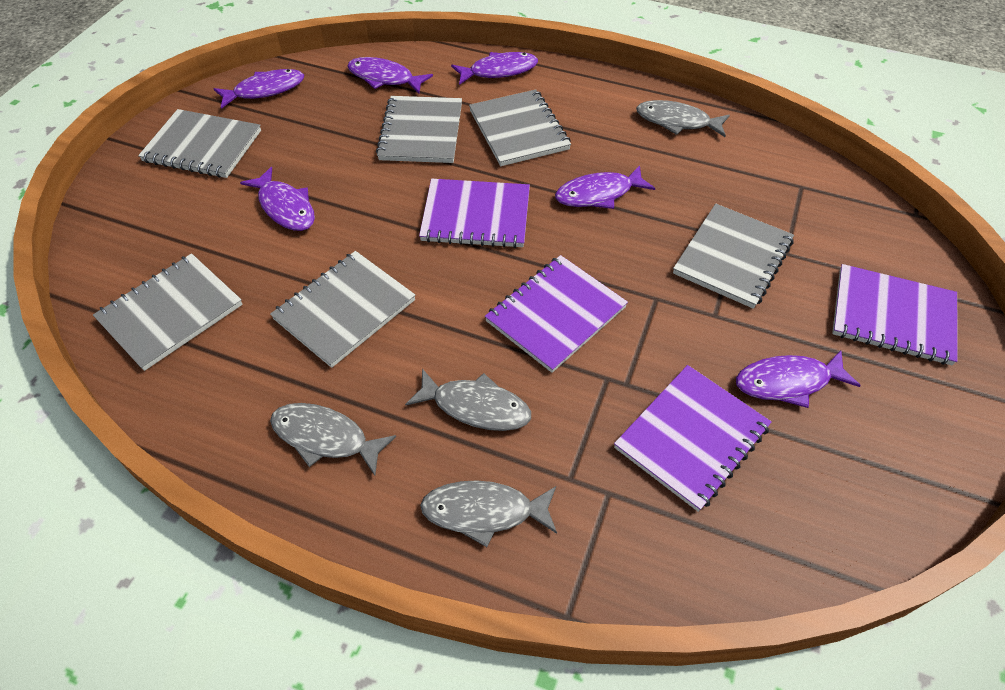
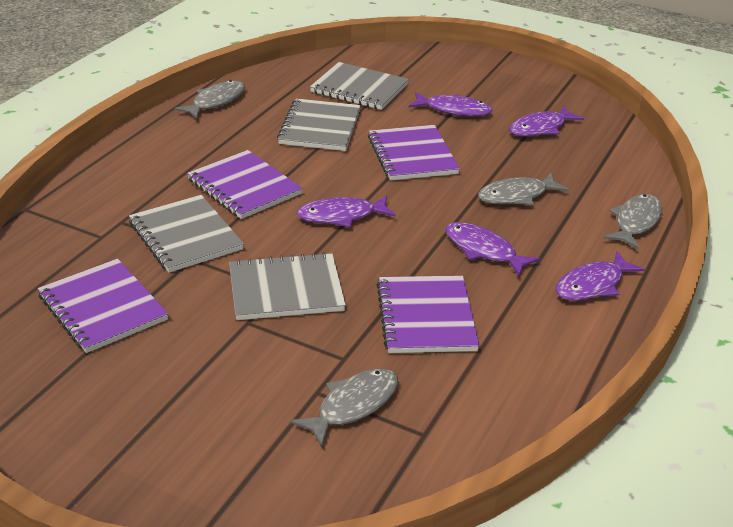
grey notebook: 6 -> 4
purple fish: 6 -> 5

